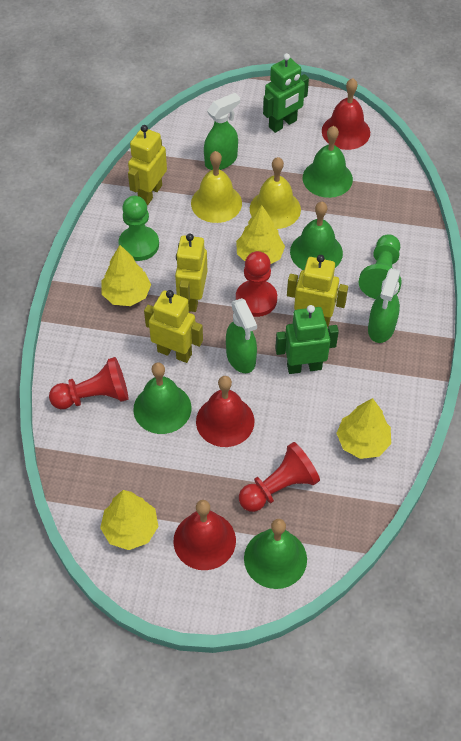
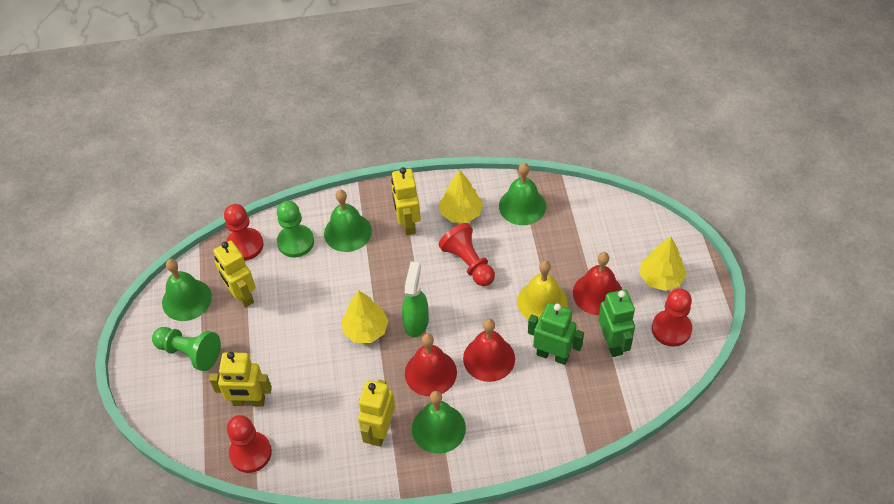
green spray bottle: 3 -> 1
red pawn: 3 -> 4
yellow bell: 2 -> 1
yellow tree: 4 -> 3

